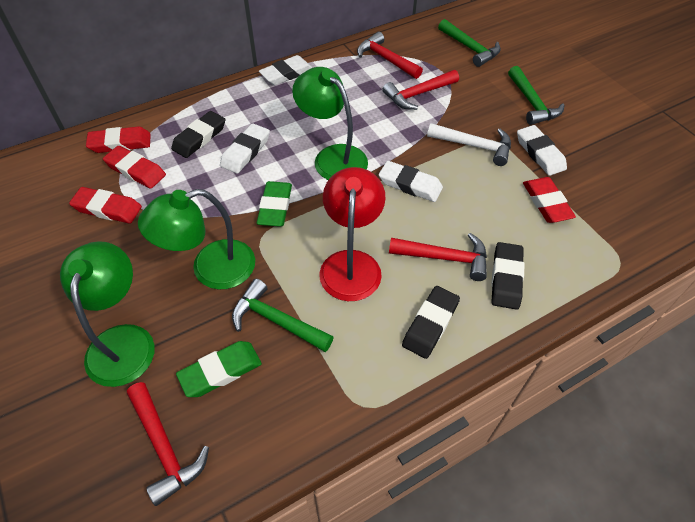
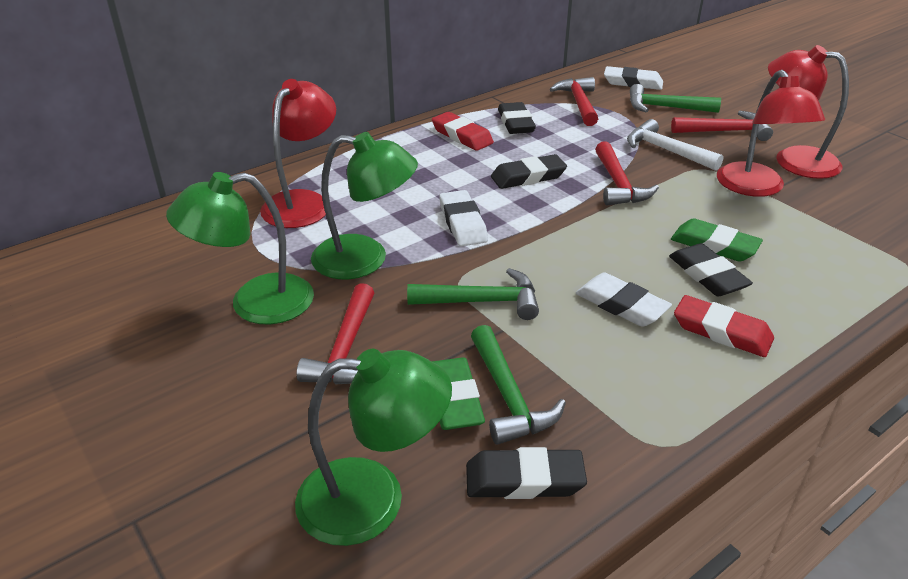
black eraser: 3 -> 4
red eraser: 4 -> 2
red lamp: 1 -> 3
white eraser: 4 -> 3

